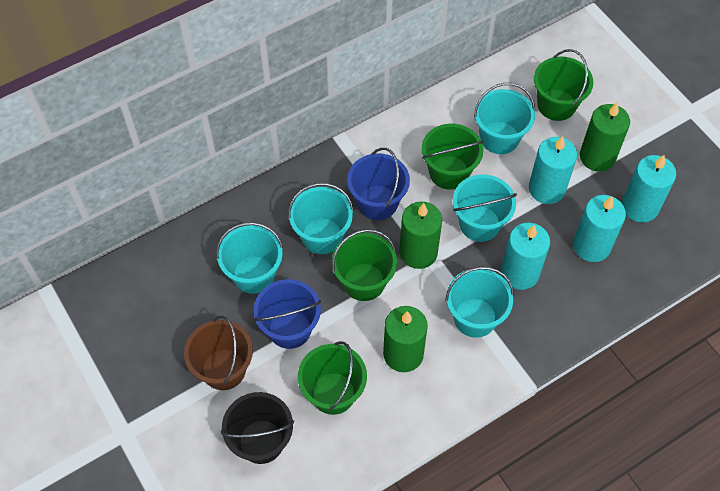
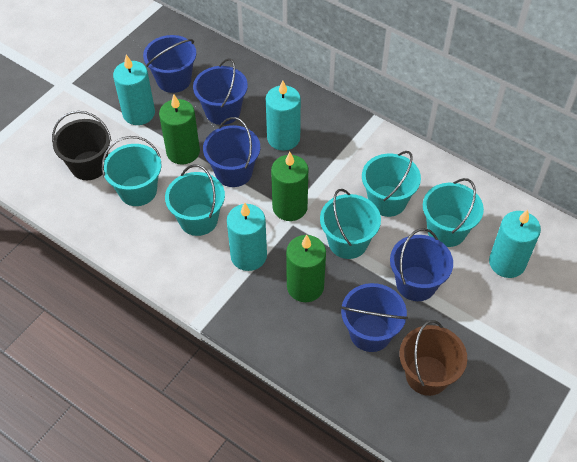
blue bucket: 2 -> 5
green bucket: 4 -> 0

